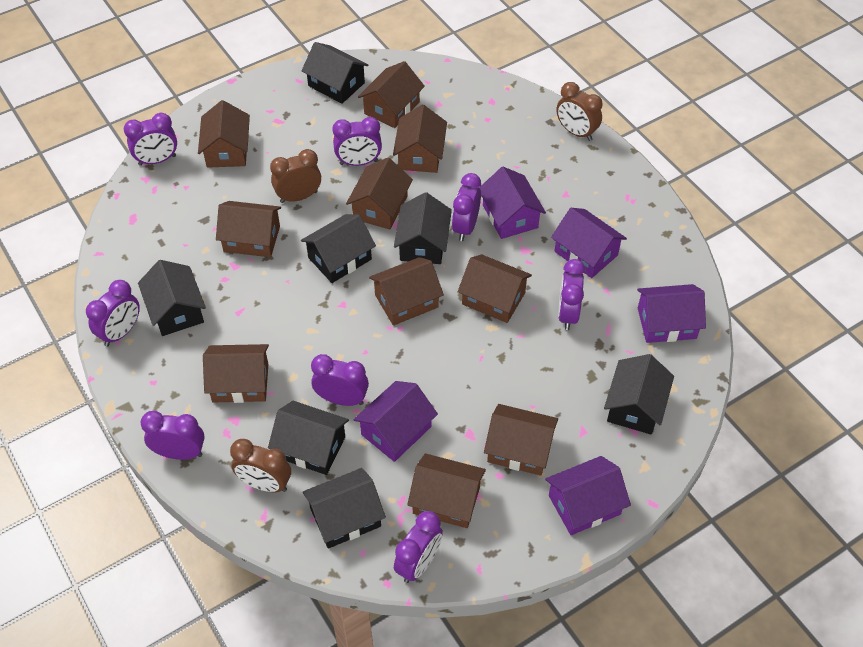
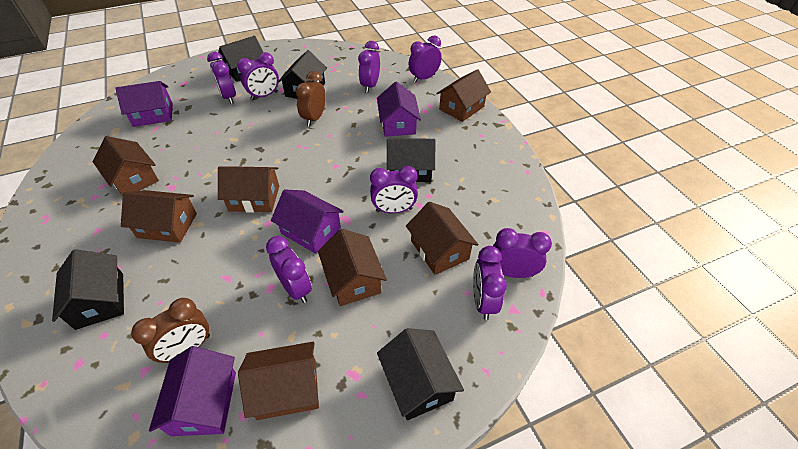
black house: 7 -> 5
brown clock: 3 -> 2
brown house: 10 -> 7
purple house: 5 -> 4

